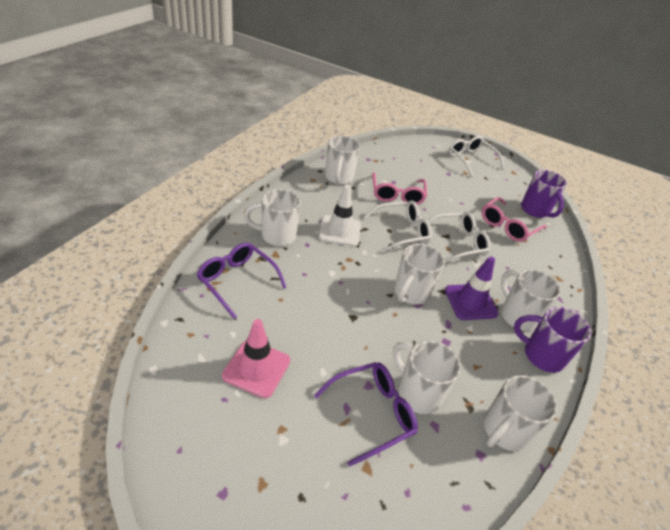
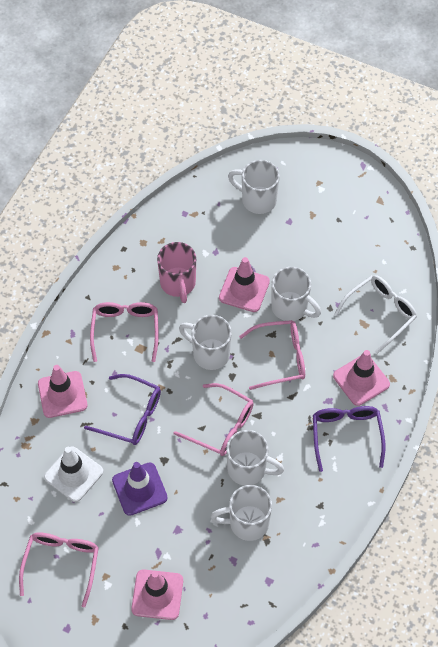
pink glasses: 2 -> 4
pink mug: 0 -> 1
pink traffic cone: 1 -> 4
purple mug: 2 -> 0
white glasses: 3 -> 1
white mug: 6 -> 5

